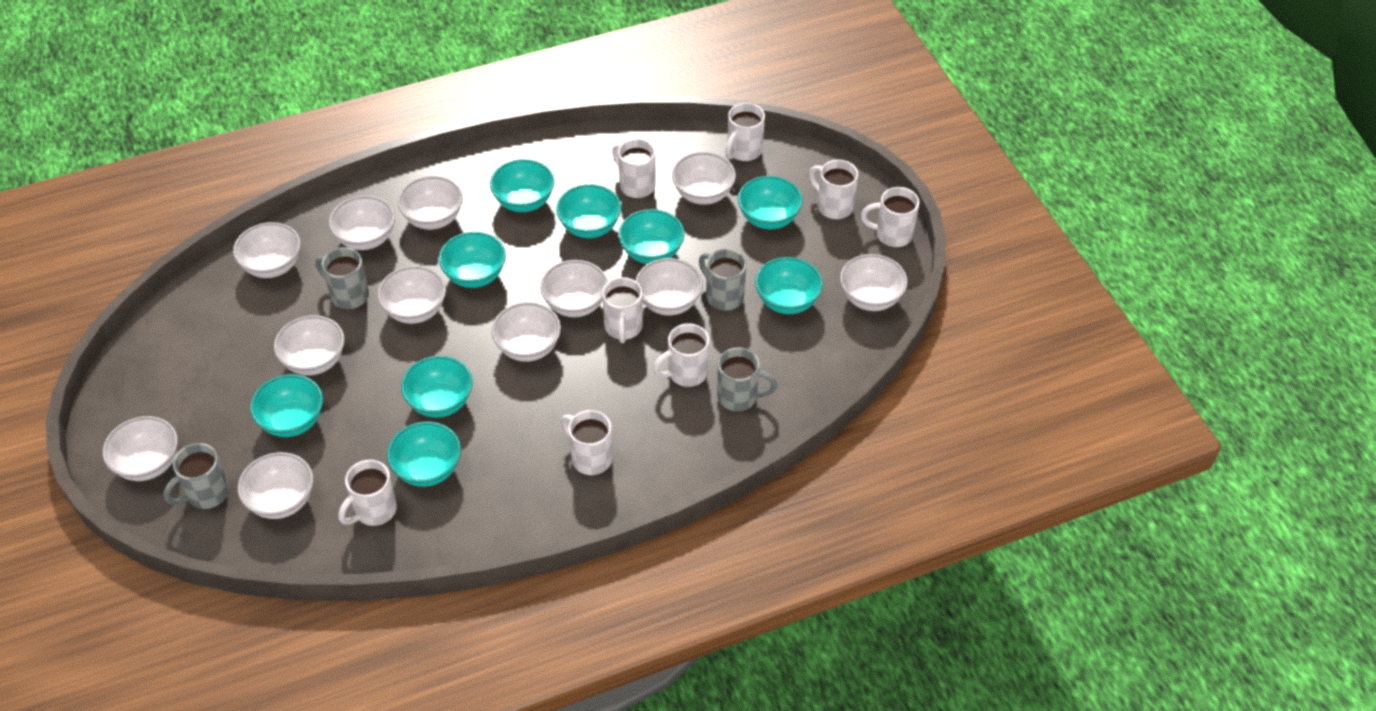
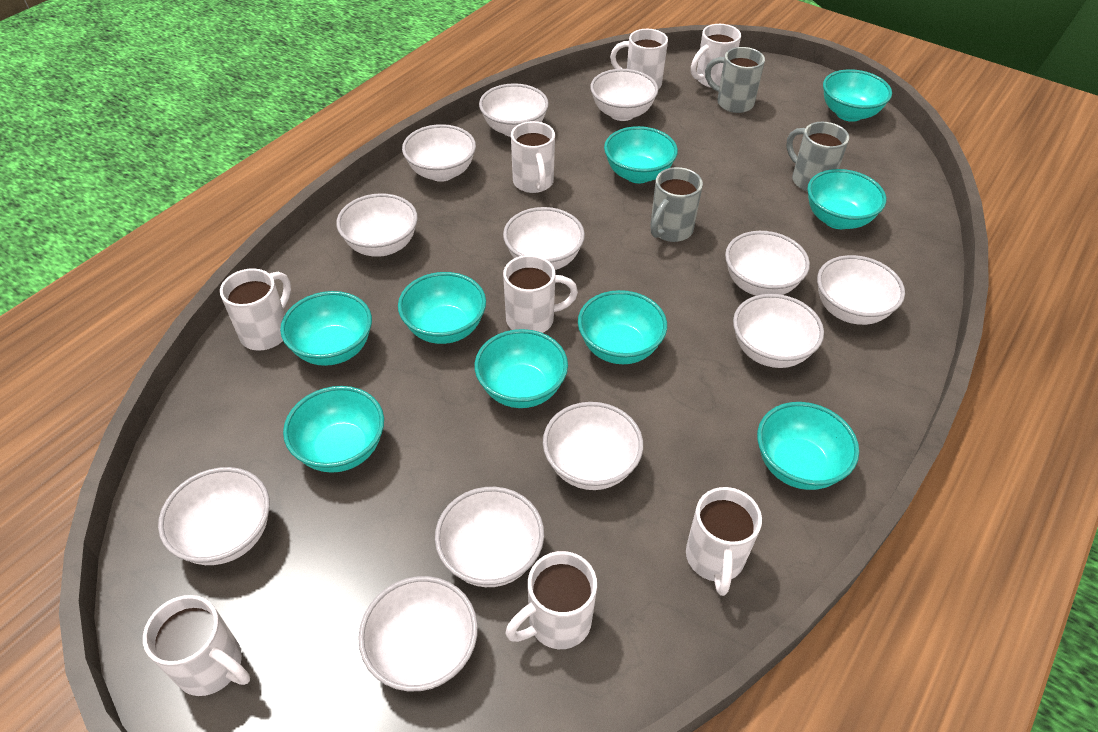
grey mug: 4 -> 3

